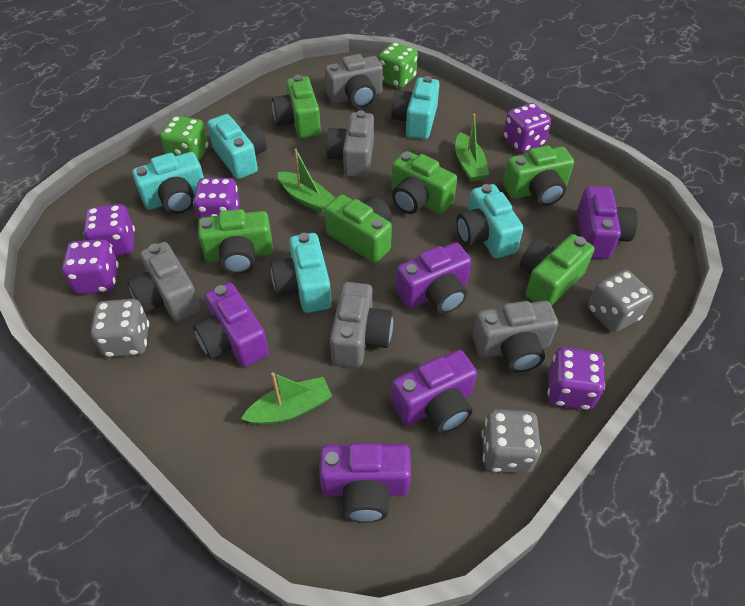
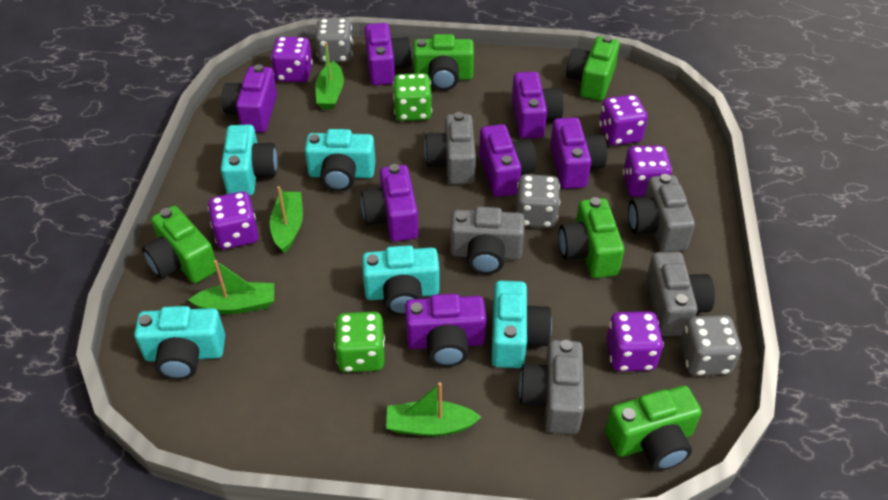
green boat: 3 -> 4
green camera: 6 -> 5
purple camera: 5 -> 7

